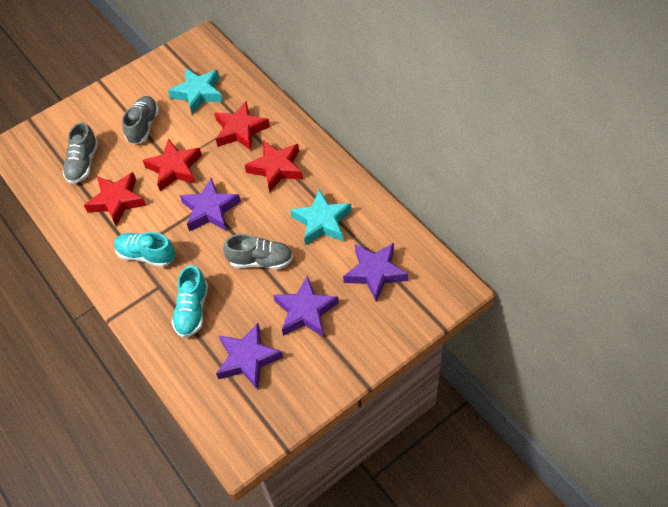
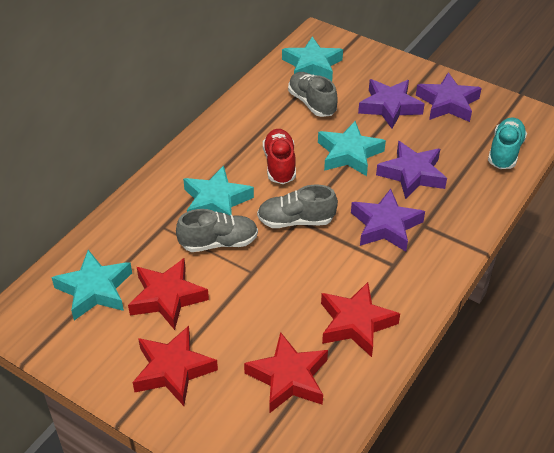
red shoe: 0 -> 1
turquoise shoe: 2 -> 1
turquoise star: 2 -> 4

